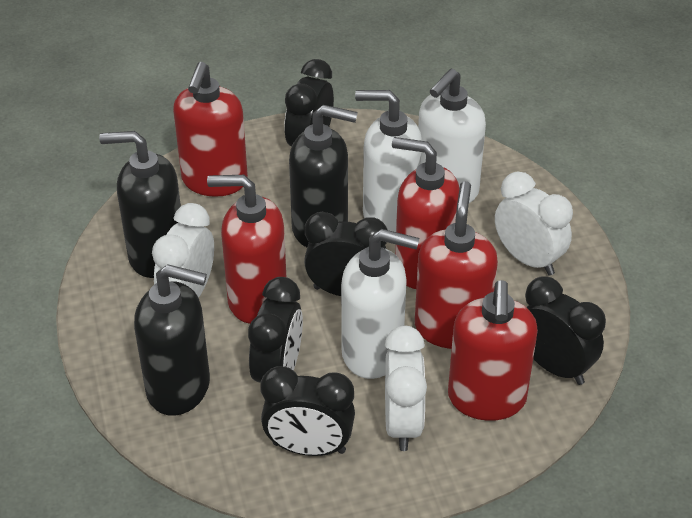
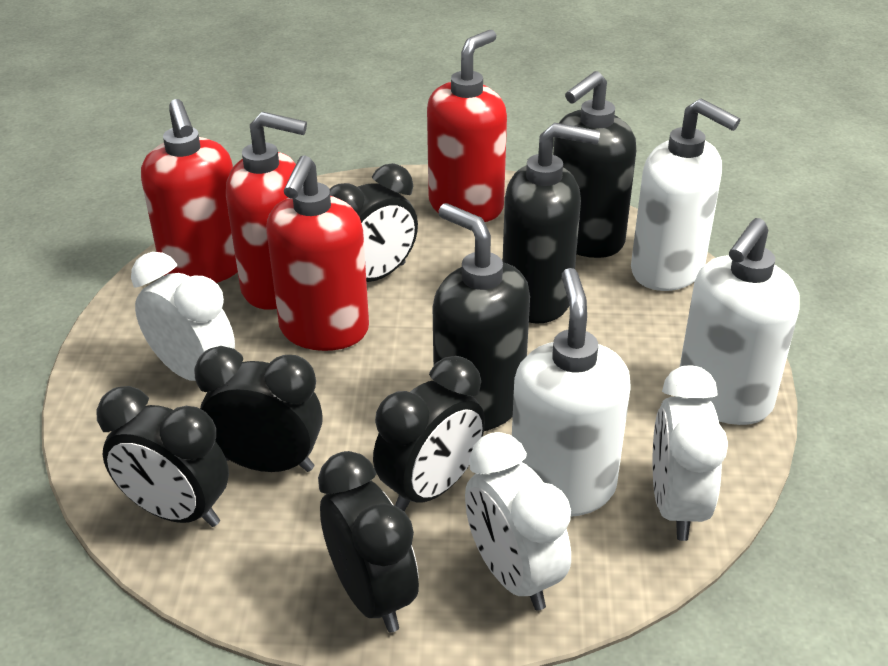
red soap dispenser: 5 -> 4

